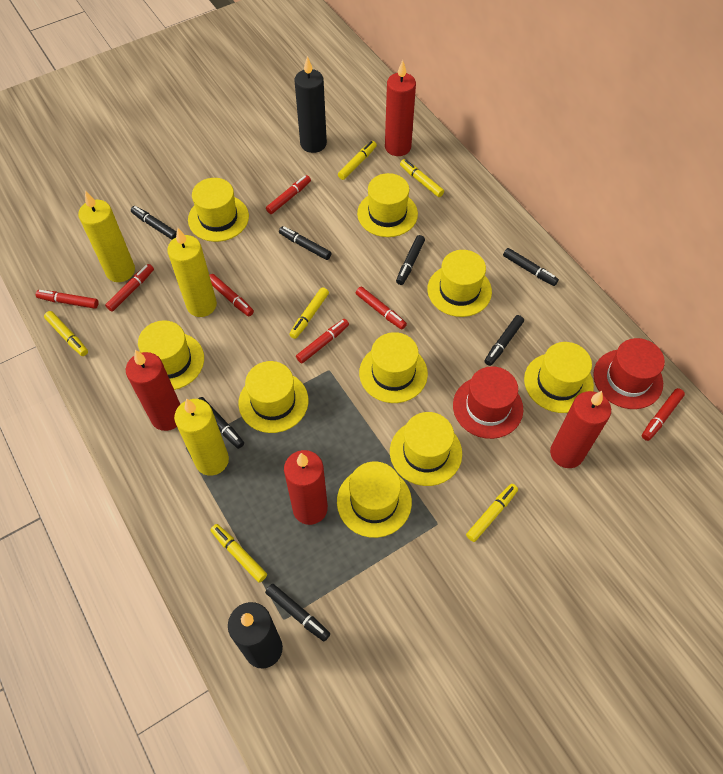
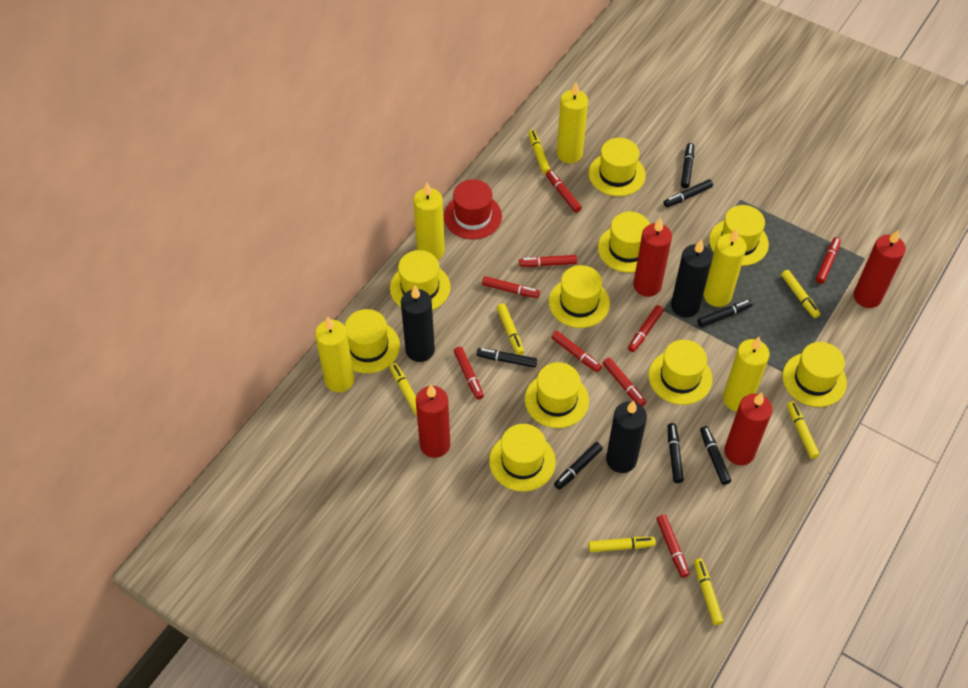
black candle: 2 -> 3
red hat: 2 -> 1
red marker: 7 -> 9
yellow candle: 3 -> 5
yellow hat: 9 -> 10
yellow marker: 6 -> 7

